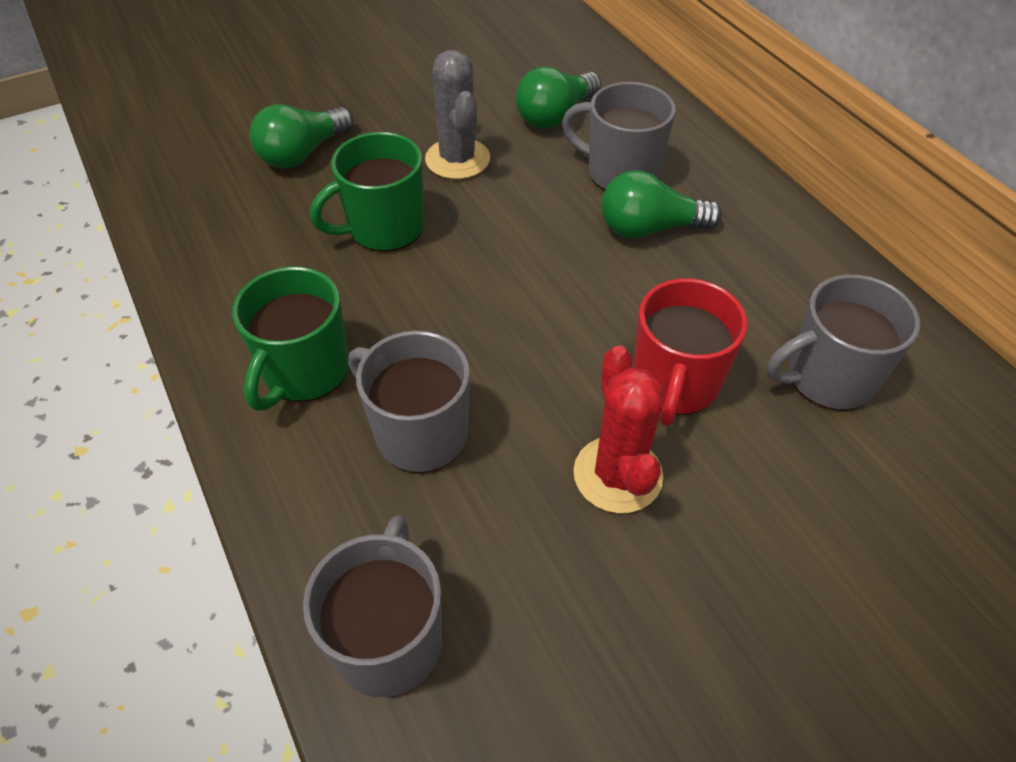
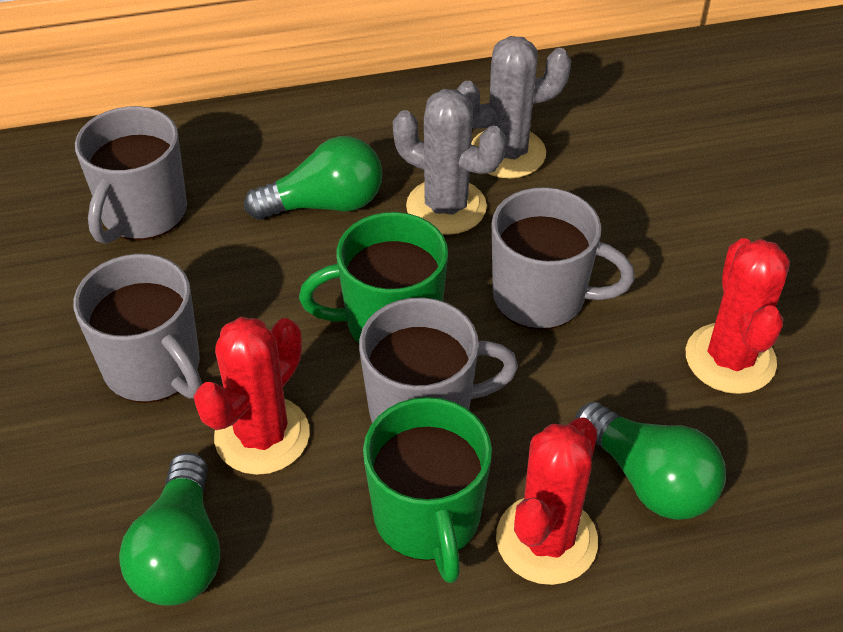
grey cactus: 1 -> 2
red cactus: 1 -> 3
red mug: 1 -> 0

